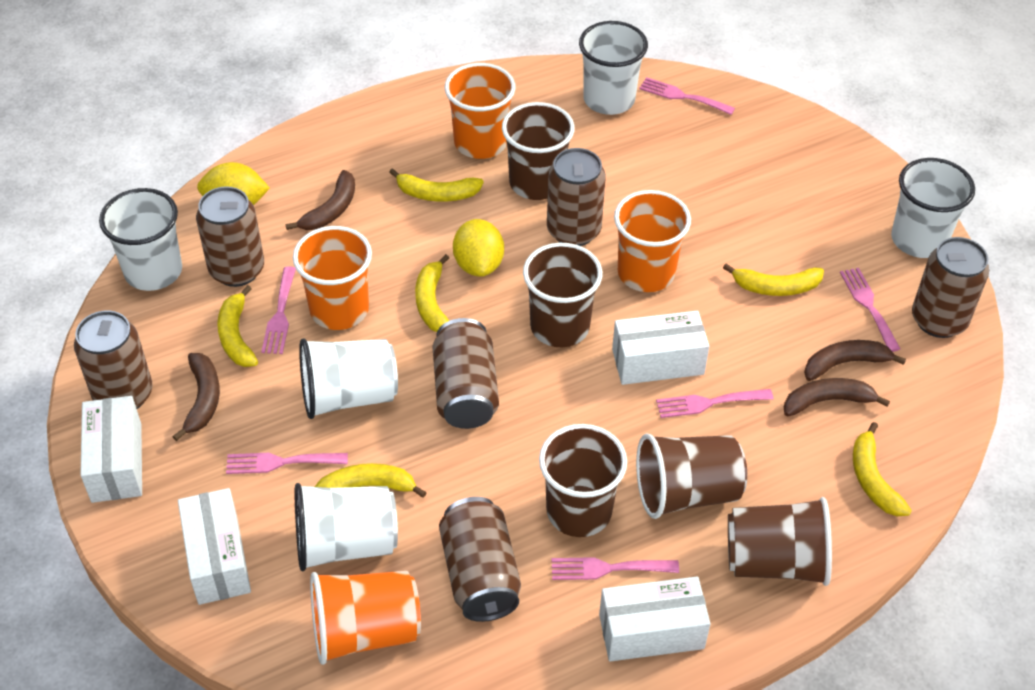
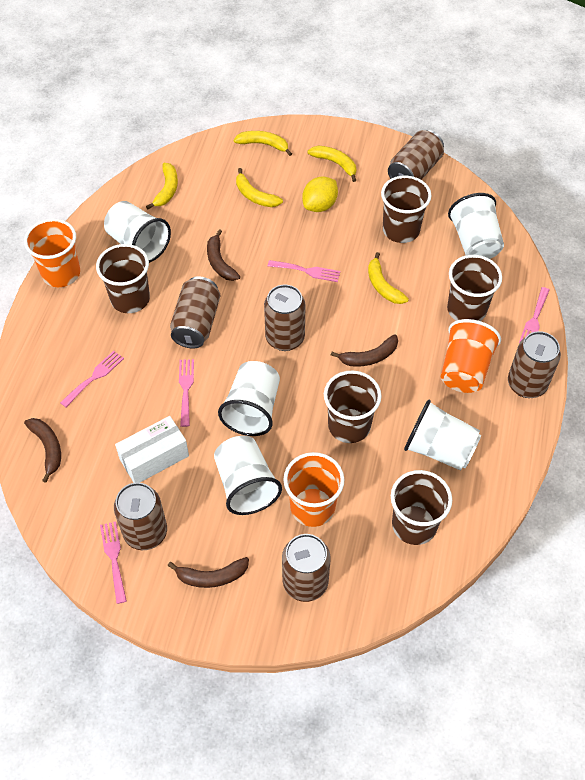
orange cup: 4 -> 3
pink fork: 6 -> 5
white box: 4 -> 1
yellow banana: 6 -> 5
yellow lemon: 2 -> 1

